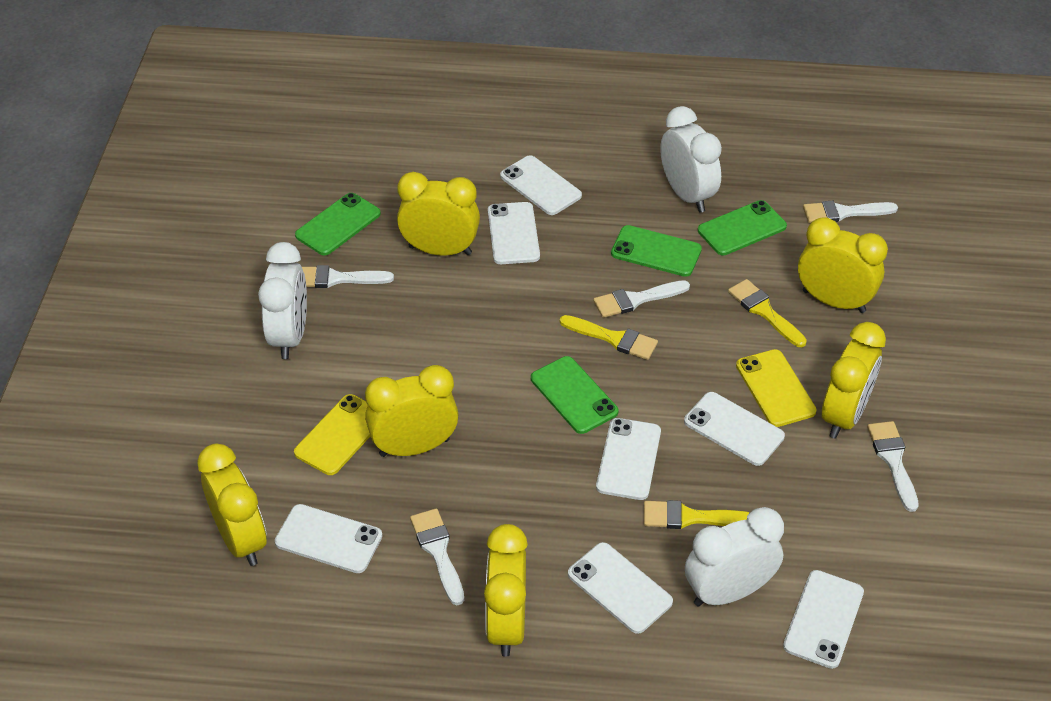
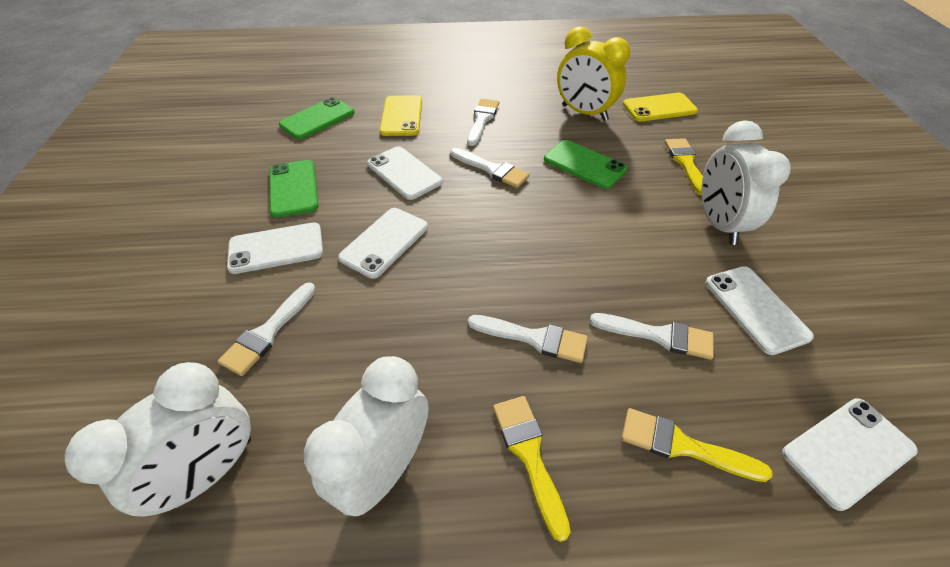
green phone: 4 -> 3
white phone: 7 -> 5
yellow clock: 6 -> 1

